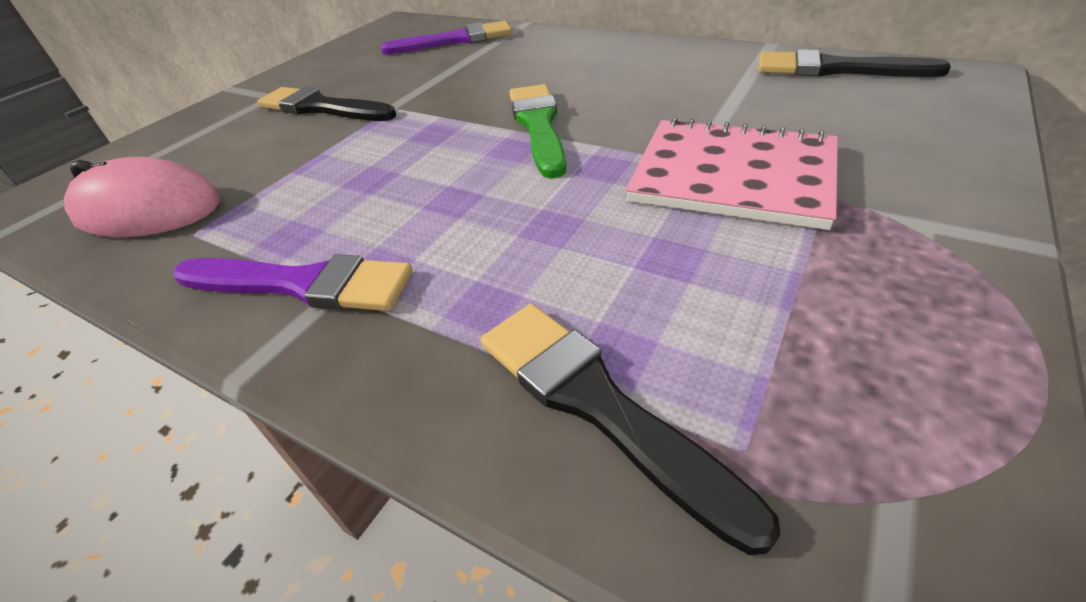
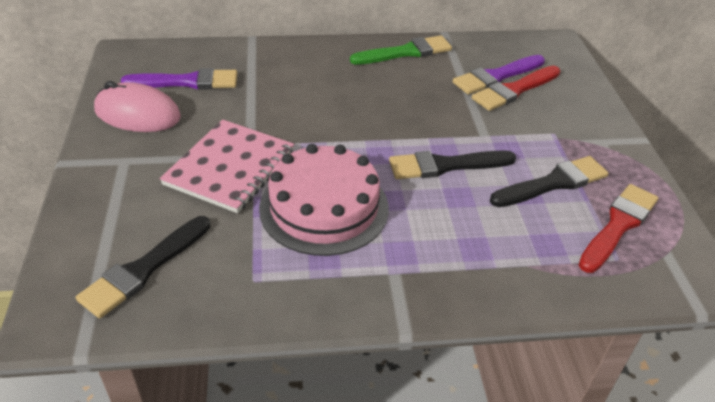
pink cake: 0 -> 1
red brush: 0 -> 2

